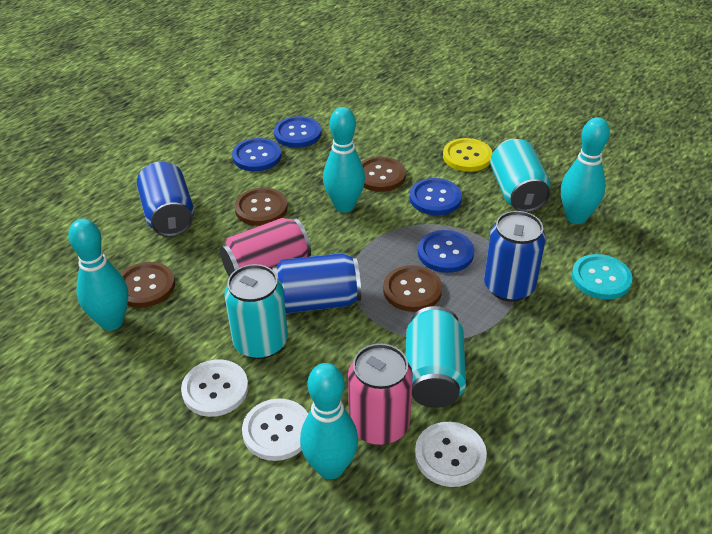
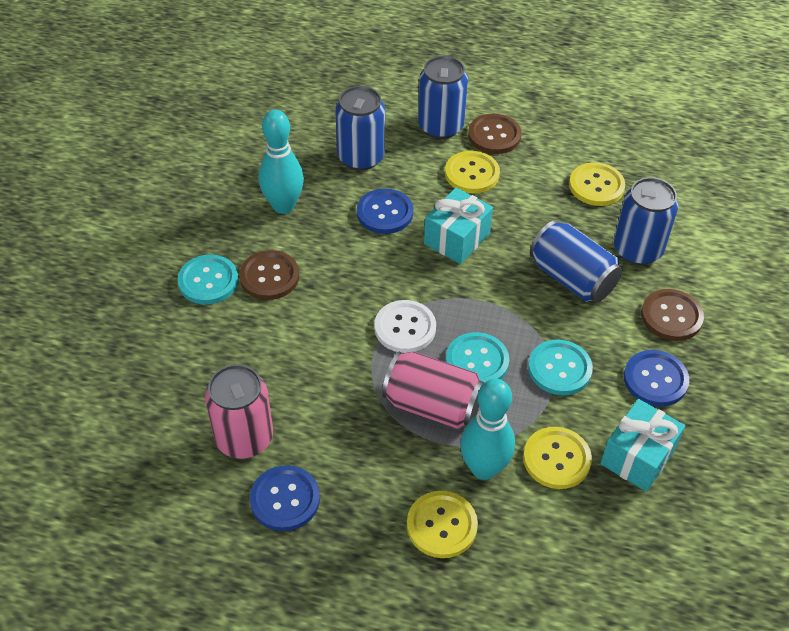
blue button: 4 -> 3
blue can: 3 -> 4
brown button: 4 -> 3
turquoise bowling pin: 4 -> 2
turquoise button: 1 -> 3
turquoise can: 3 -> 0
turquoise gift: 0 -> 2
white button: 3 -> 1
yellow button: 1 -> 4

